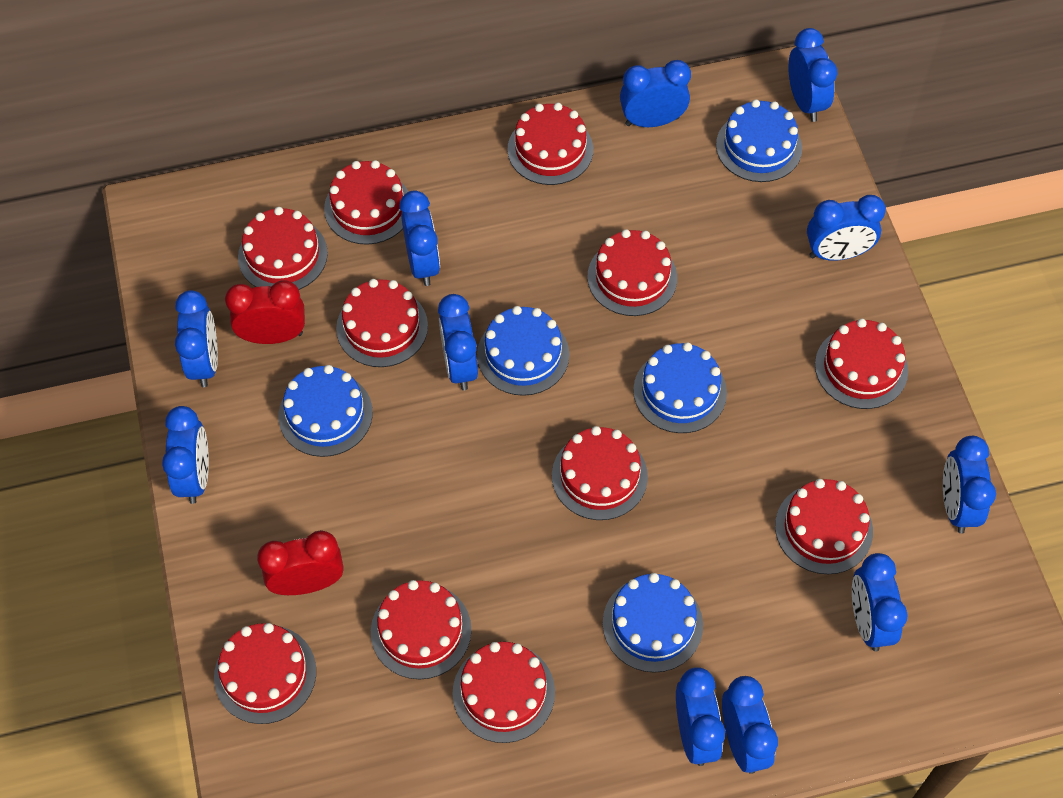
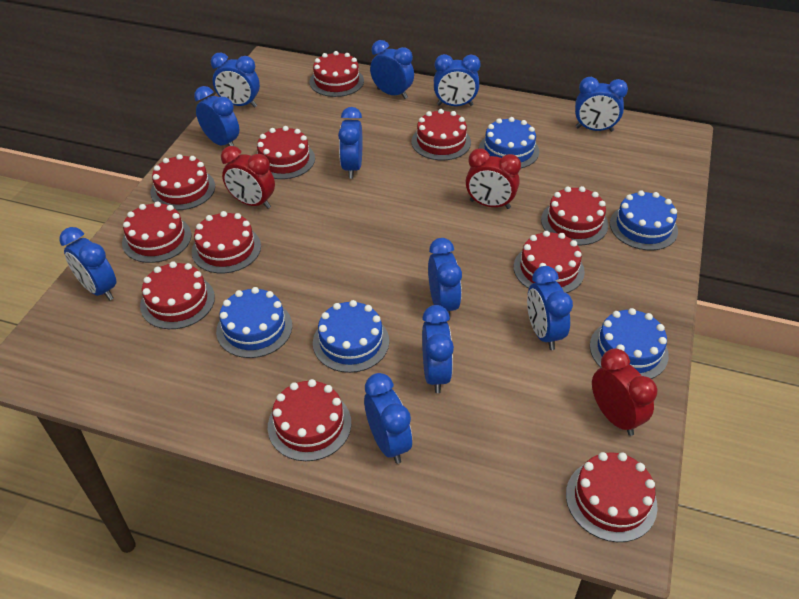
red clock: 2 -> 3

